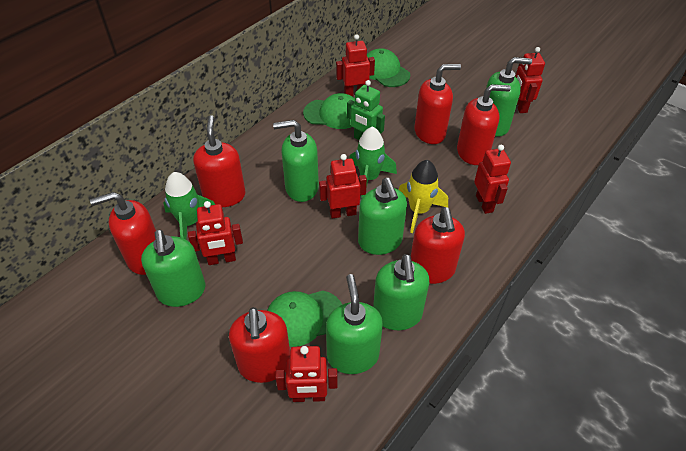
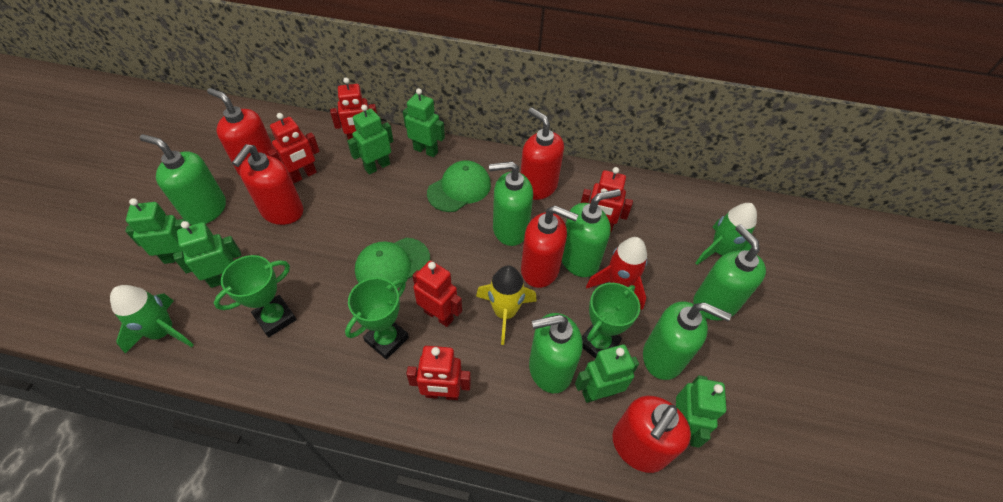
green cap: 3 -> 2
green robot: 1 -> 6
green trophy: 0 -> 3
red robot: 6 -> 5
red rocket: 0 -> 1
red soap dispenser: 6 -> 5

